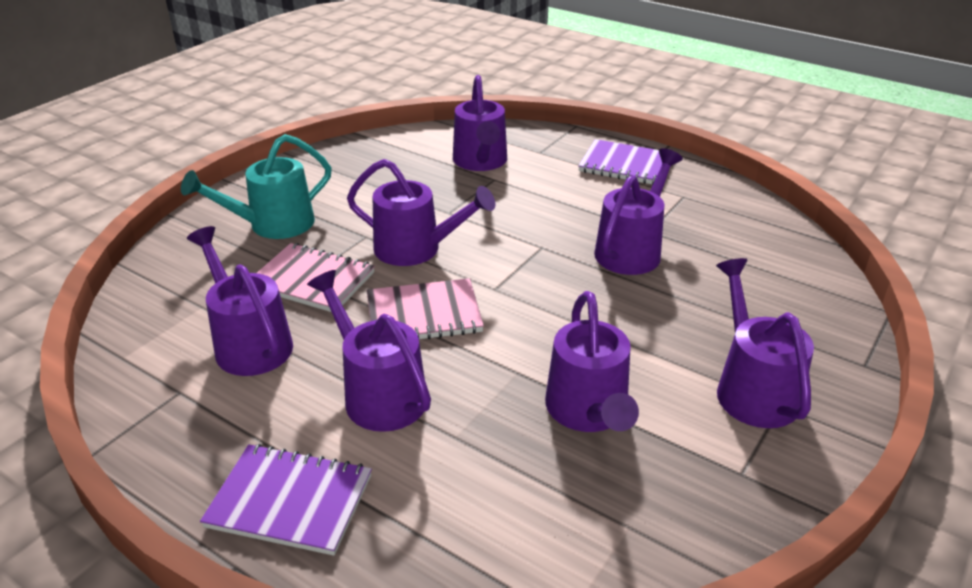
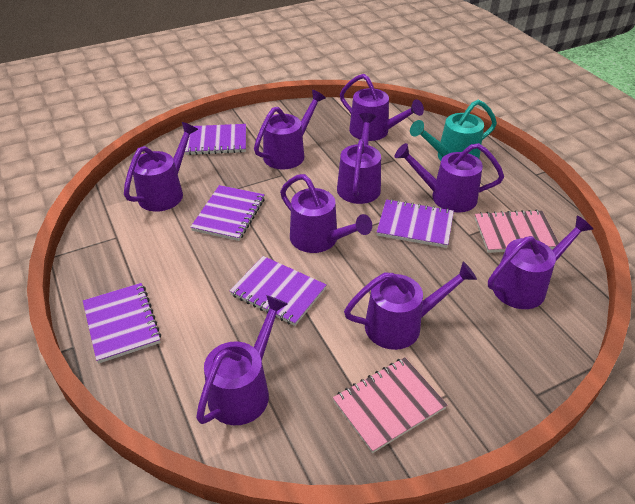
purple notebook: 2 -> 5
purple watering can: 7 -> 9

